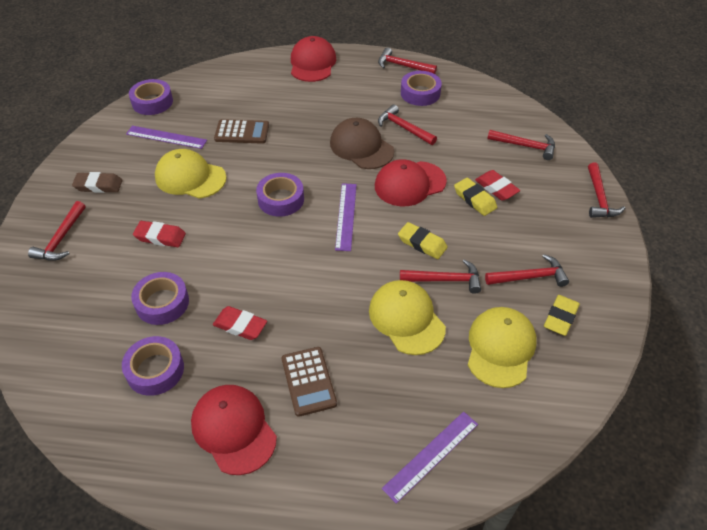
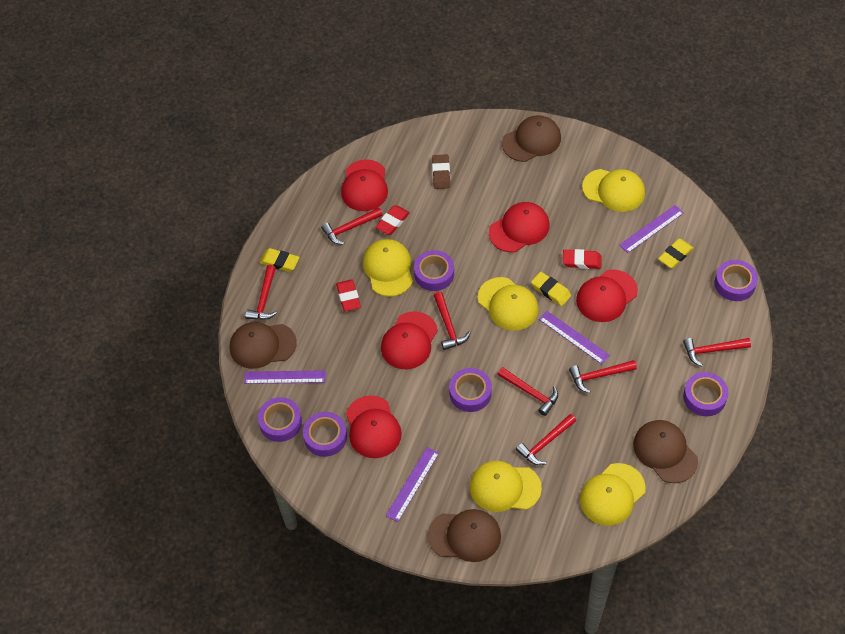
brown calculator: 2 -> 0
brown cap: 1 -> 4
purple ruler: 3 -> 4
purple tape: 5 -> 6
red cap: 3 -> 5
yellow cap: 3 -> 5

